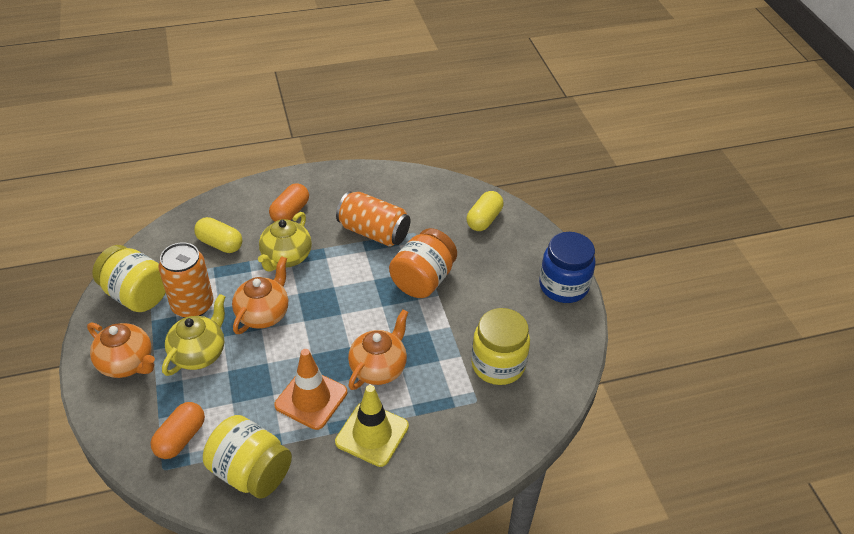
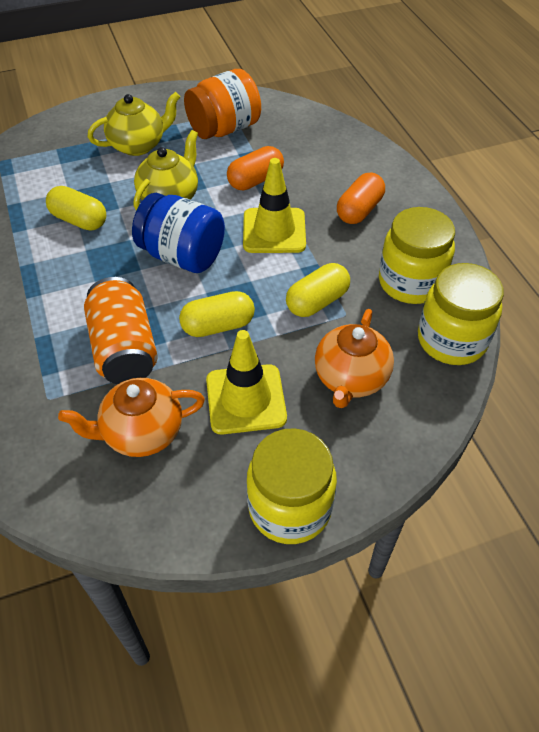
orange can: 2 -> 1
orange teapot: 3 -> 2
orange traffic cone: 1 -> 0
yellow capsule: 2 -> 3
yellow traffic cone: 1 -> 2

